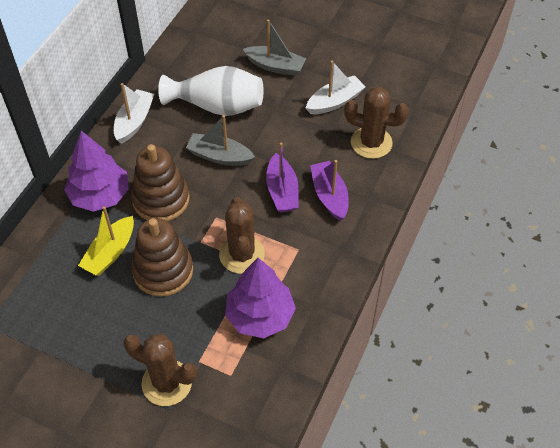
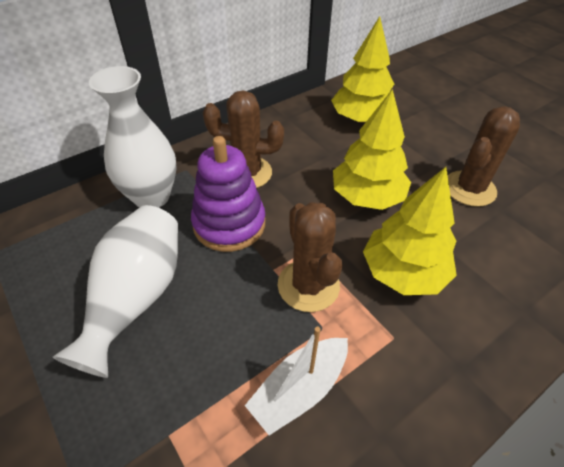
brown stacking toy: 2 -> 0
grey boat: 2 -> 0
purple boat: 2 -> 0
purple stacking toy: 0 -> 1
purple tree: 2 -> 0
white boat: 2 -> 1
white vase: 1 -> 2
yellow boat: 1 -> 0
yellow tree: 0 -> 3

